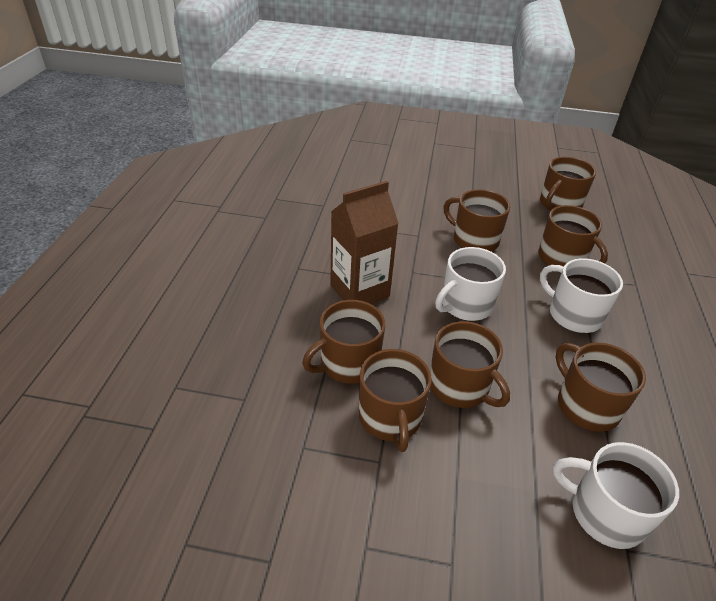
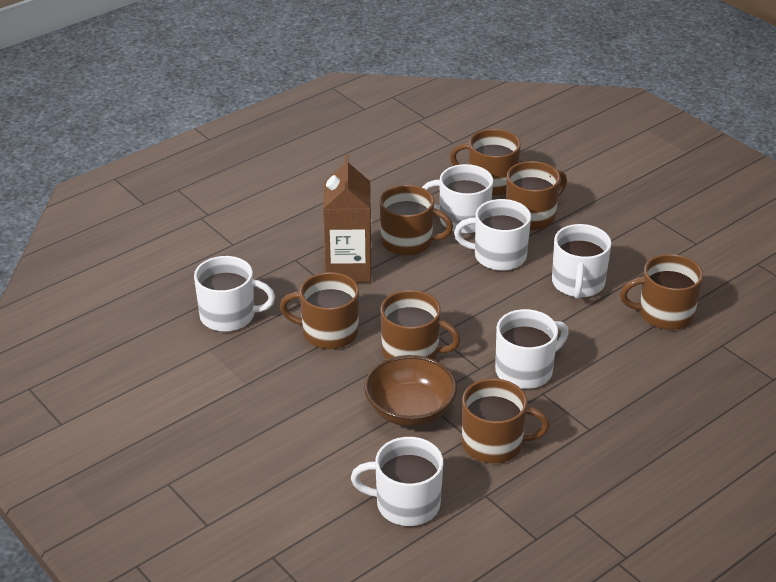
brown bowl: 0 -> 1
white mug: 3 -> 6

